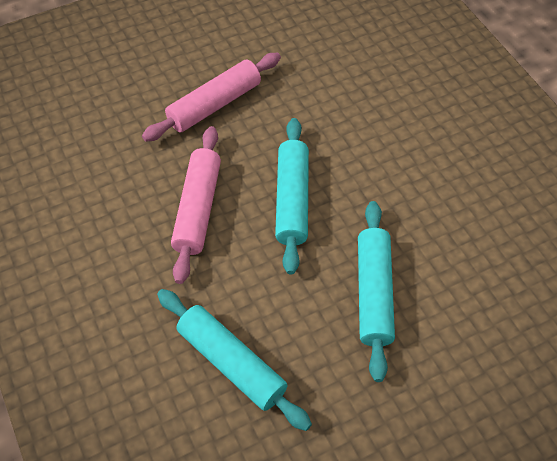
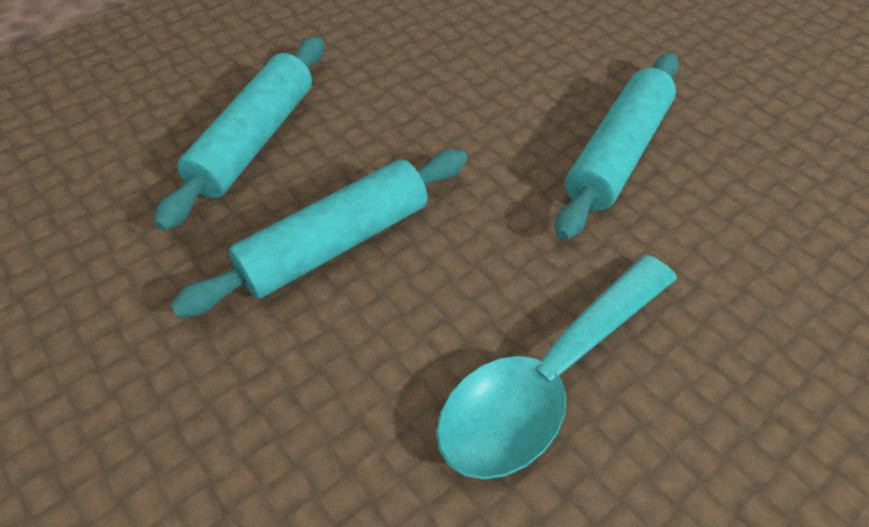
pink rolling pin: 2 -> 0
turquoise spoon: 0 -> 1

